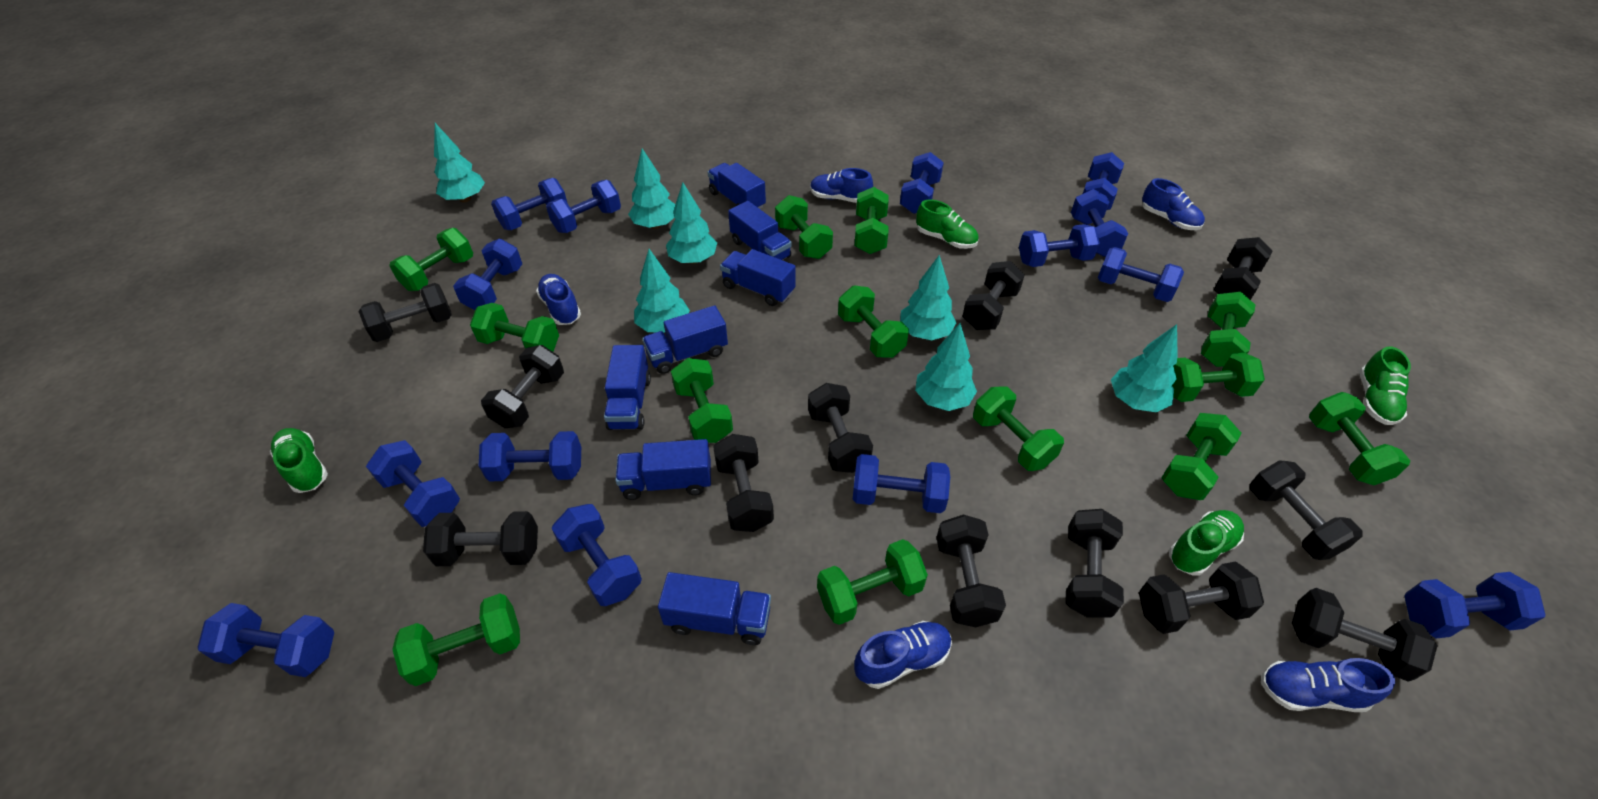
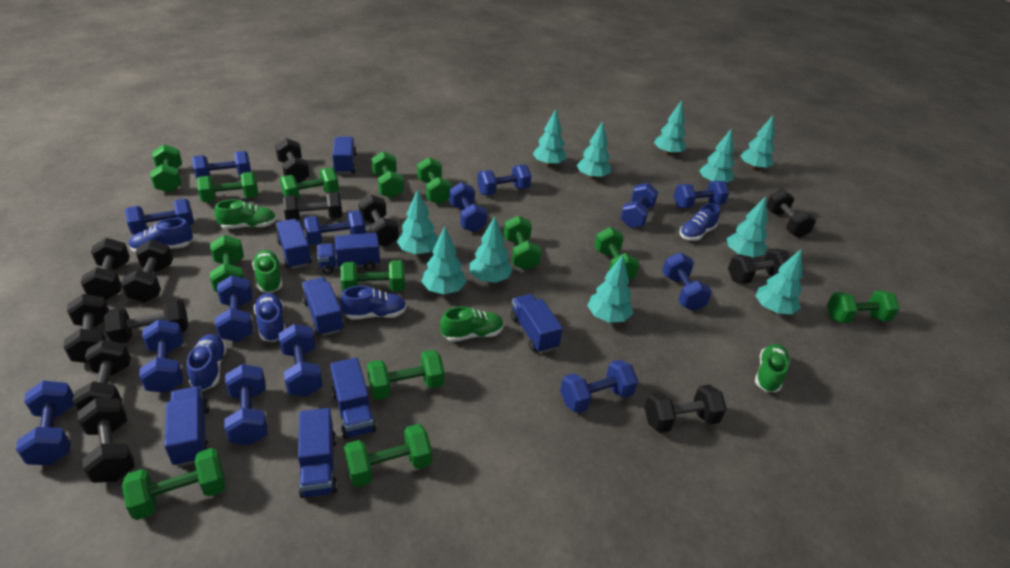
blue truck: 7 -> 8
turquoise tree: 7 -> 11

